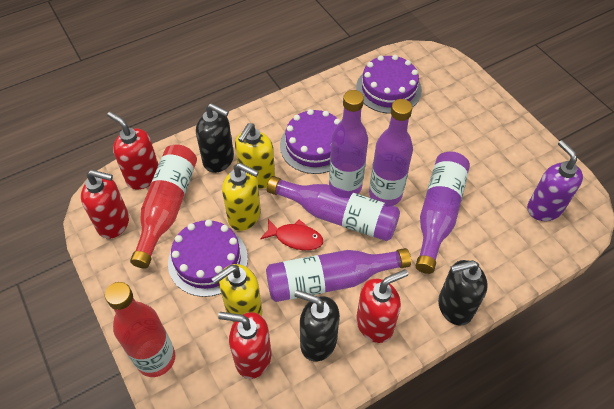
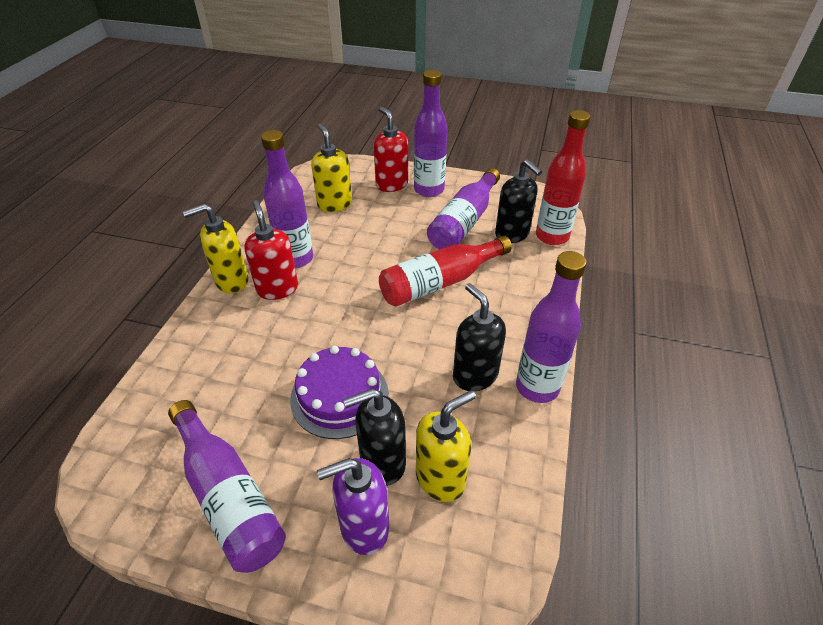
purple cake: 3 -> 1
red fish: 1 -> 0
red soap dispenser: 4 -> 2

